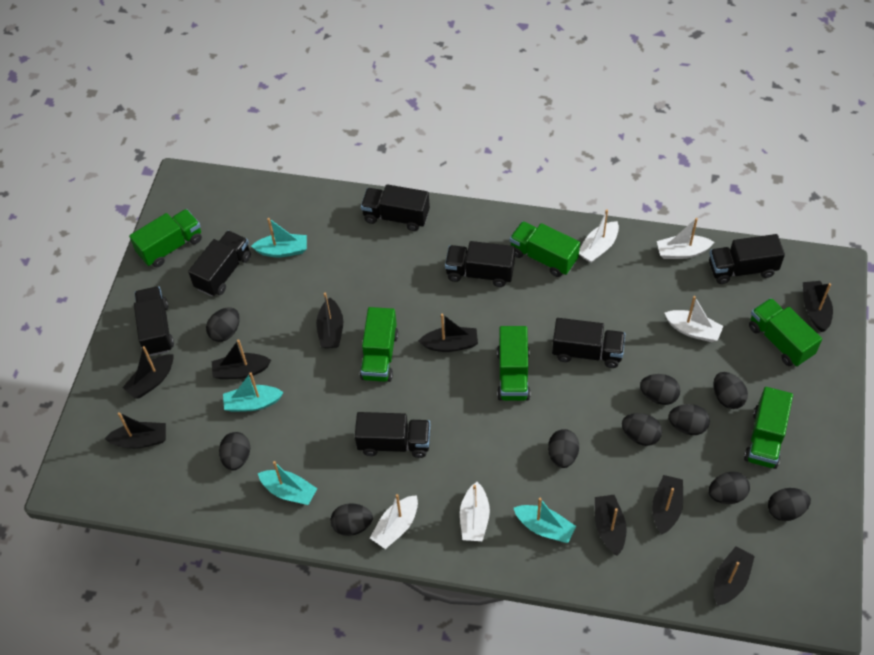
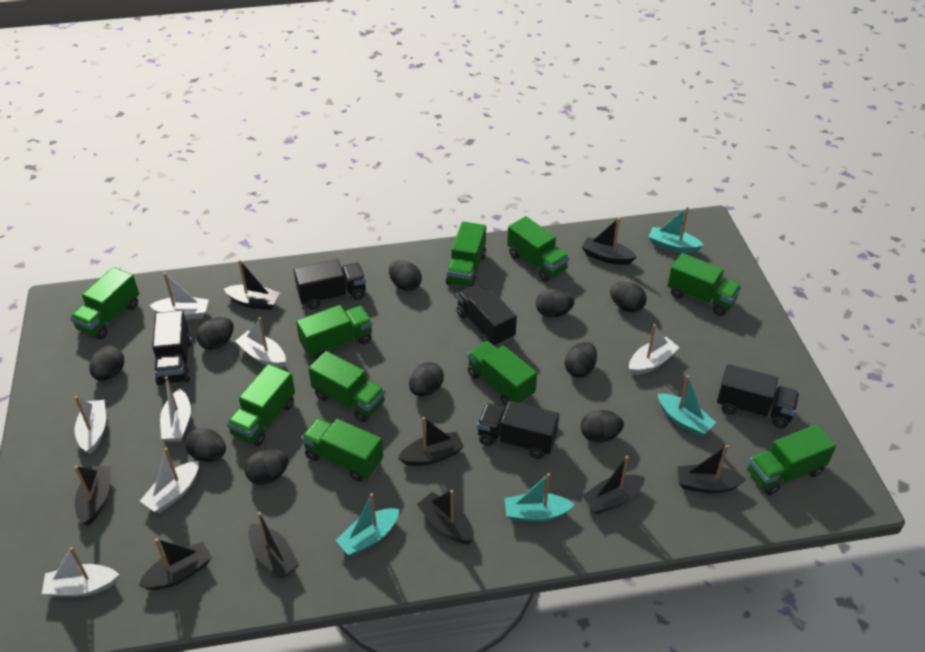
black truck: 7 -> 5
green truck: 6 -> 10
white boat: 5 -> 7

